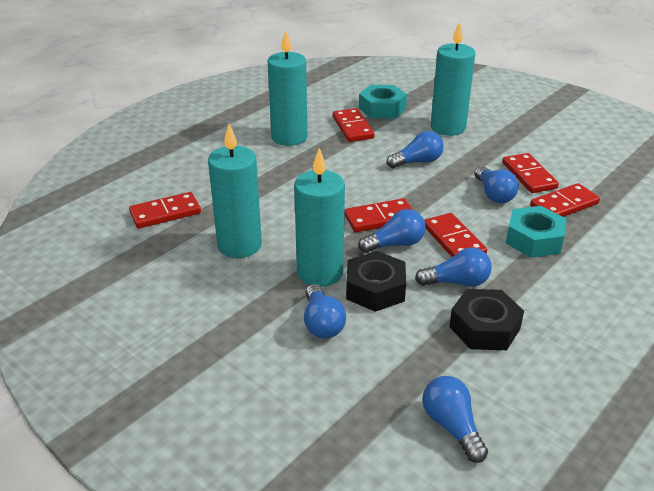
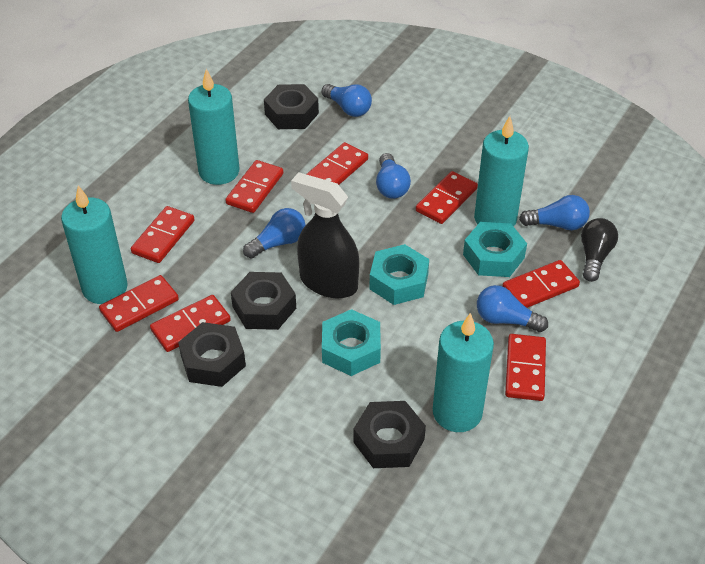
black light bulb: 0 -> 1
black nut: 2 -> 4
black spray bottle: 0 -> 1
blue light bulb: 6 -> 5
red domino: 6 -> 8
turquoise nut: 2 -> 3

